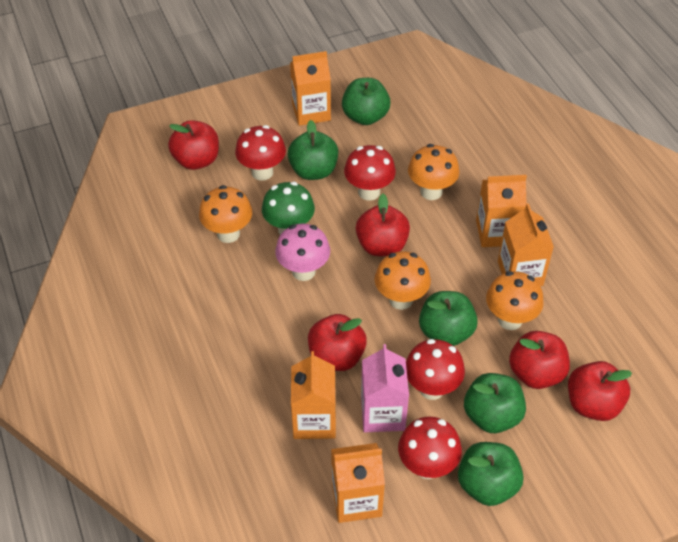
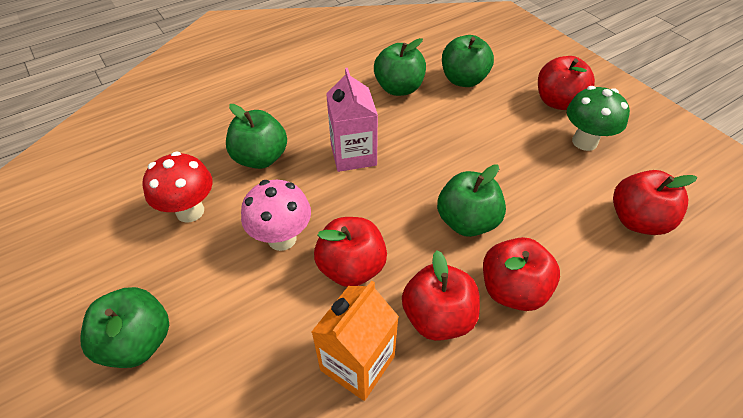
orange carton: 5 -> 1
orange mushroom: 4 -> 0
red mushroom: 4 -> 1

